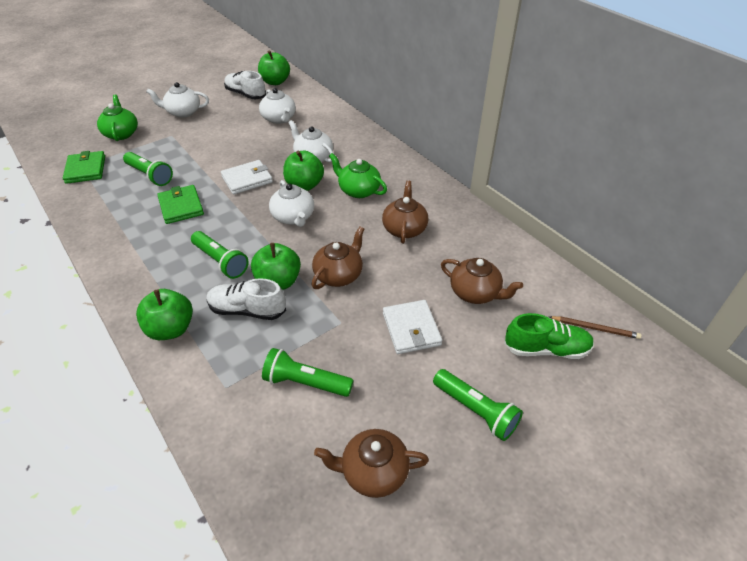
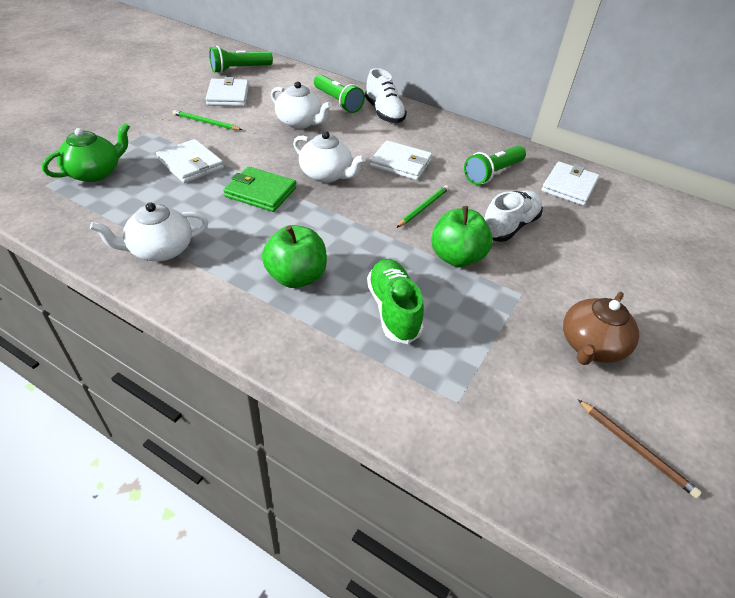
brown teapot: 4 -> 1
green apple: 4 -> 2
green flashlight: 4 -> 3
green pencil: 0 -> 2
green teapot: 2 -> 1
green wallet: 2 -> 1
white teapot: 4 -> 3
white wallet: 2 -> 4

